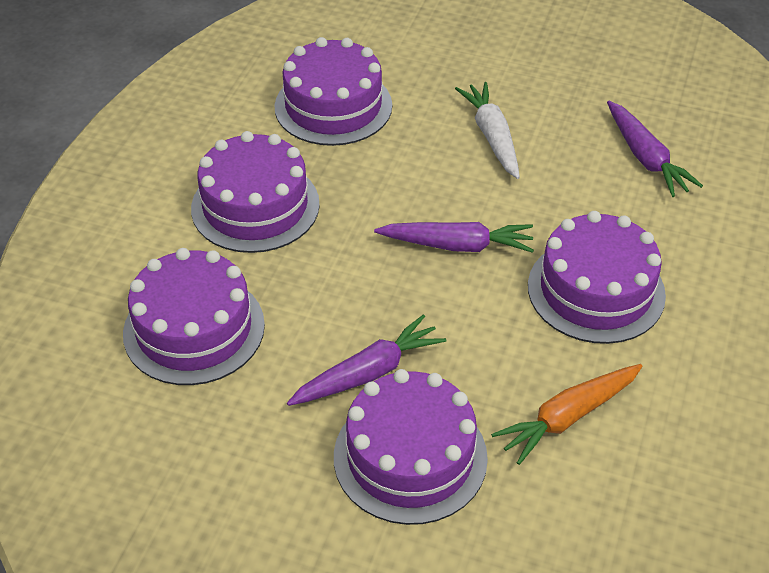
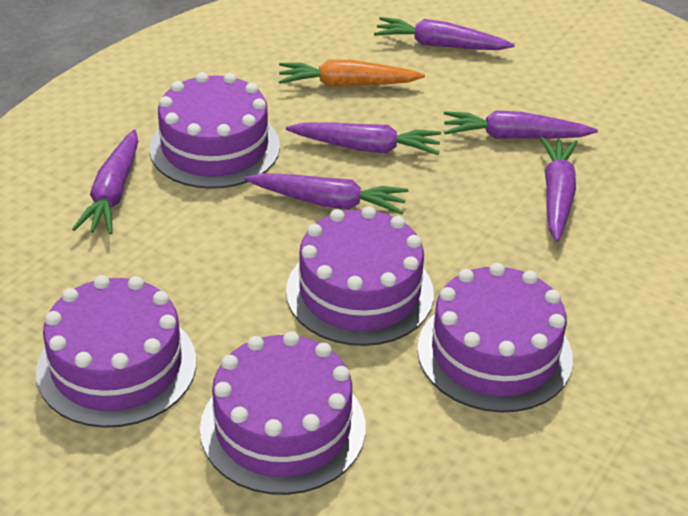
purple carrot: 3 -> 6
white carrot: 1 -> 0

